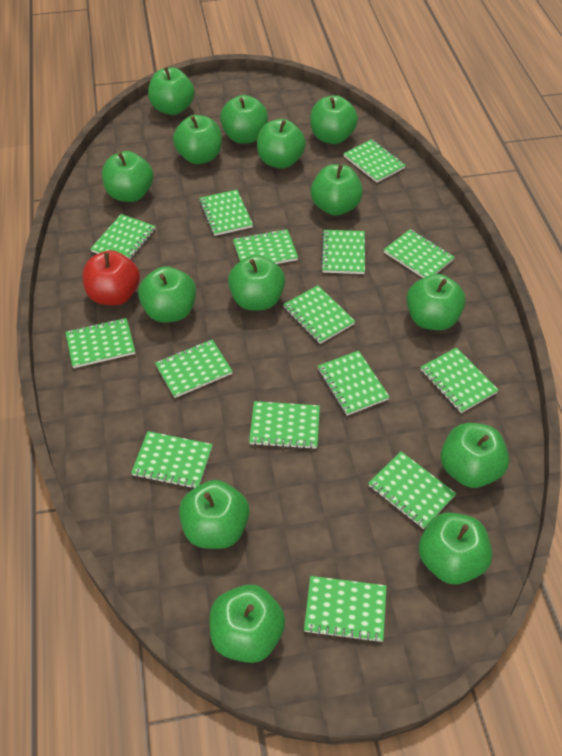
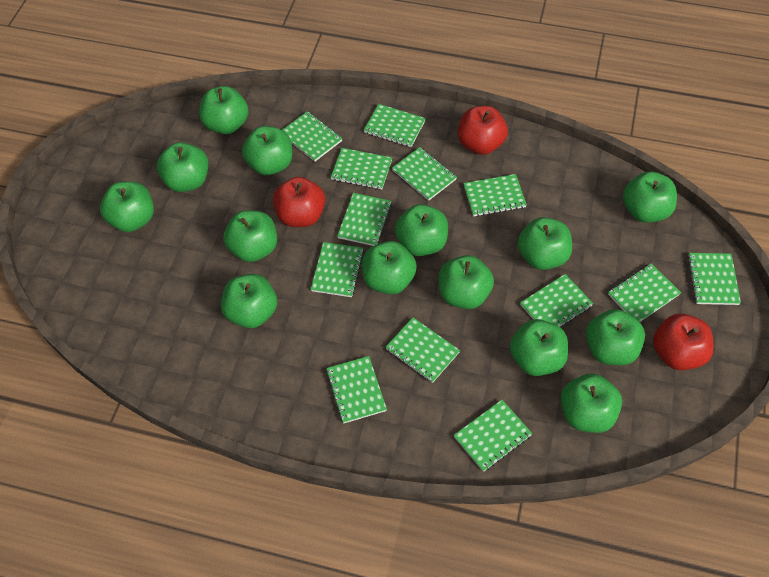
green notebook: 15 -> 13
red apple: 1 -> 3

